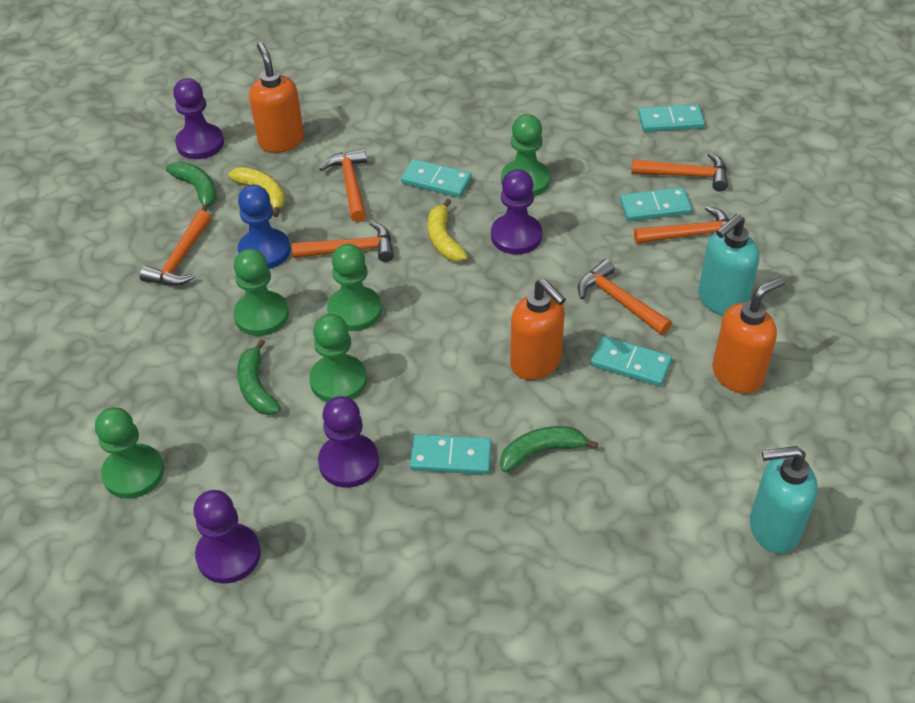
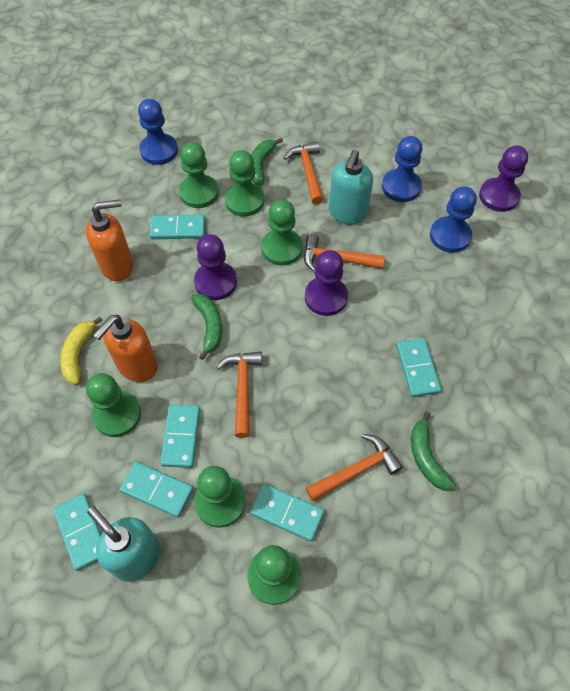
blue pawn: 1 -> 3
green pawn: 5 -> 6
orange hammer: 6 -> 4
orange soap dispenser: 3 -> 2
purple pawn: 4 -> 3
turquoise domino: 5 -> 6
yellow banana: 2 -> 1

